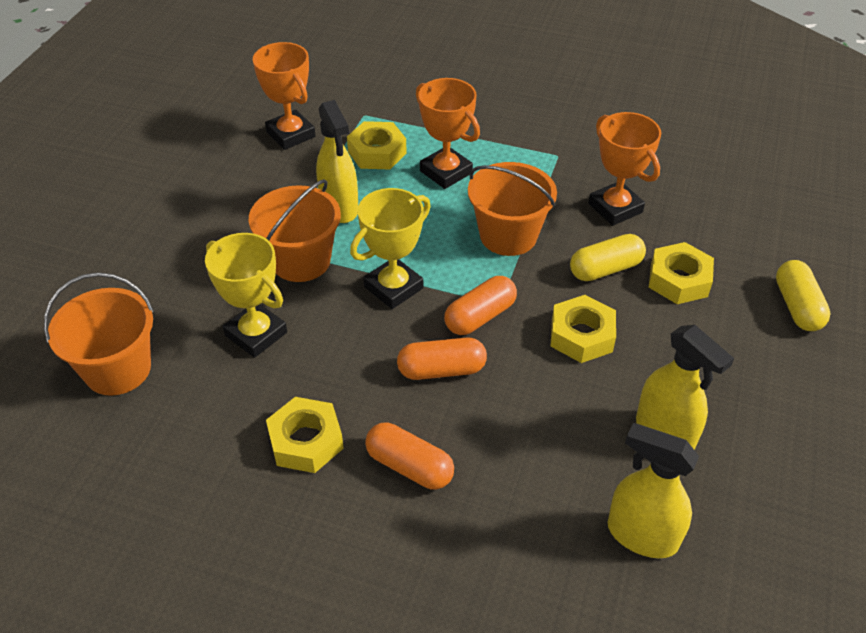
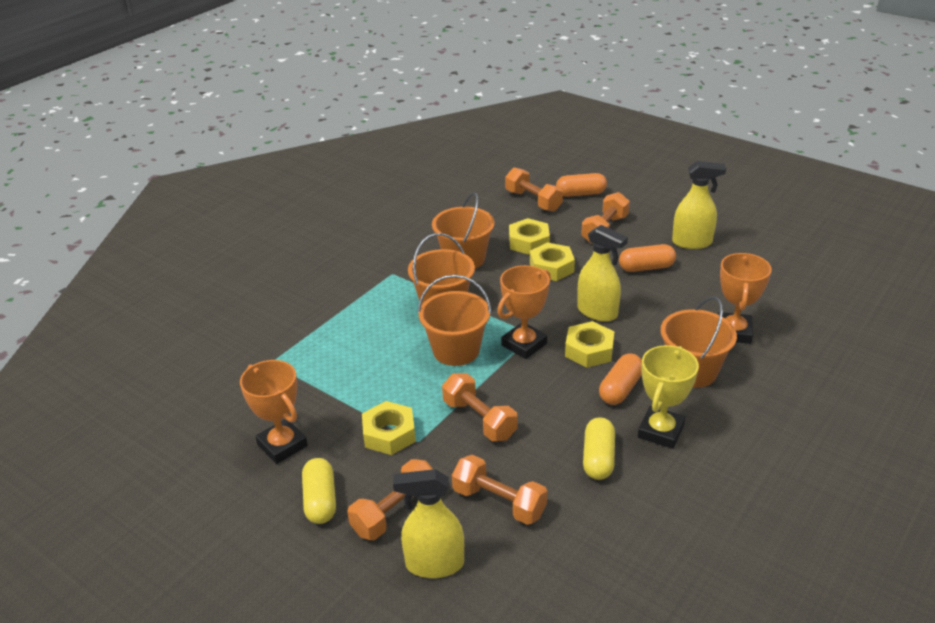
orange bucket: 3 -> 4
orange dumbbell: 0 -> 5
yellow trophy: 2 -> 1

